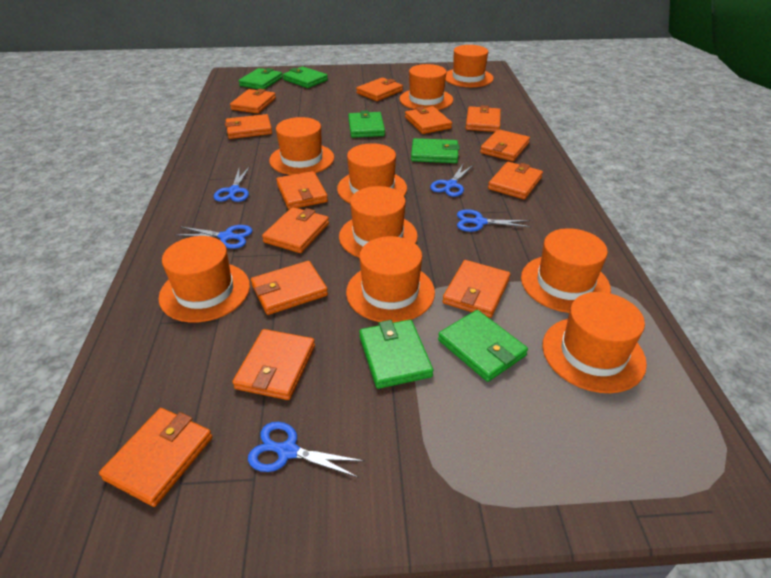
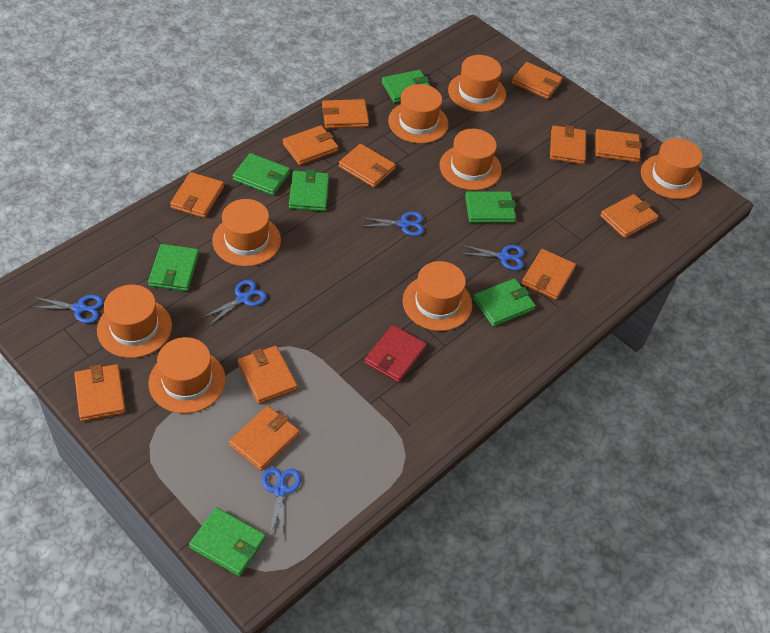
green wallet: 6 -> 7
orange hat: 9 -> 8
orange wallet: 13 -> 12
red wallet: 0 -> 1

